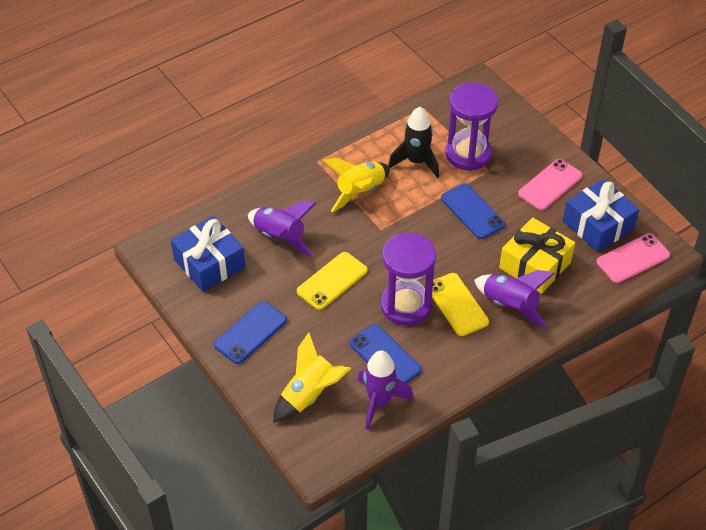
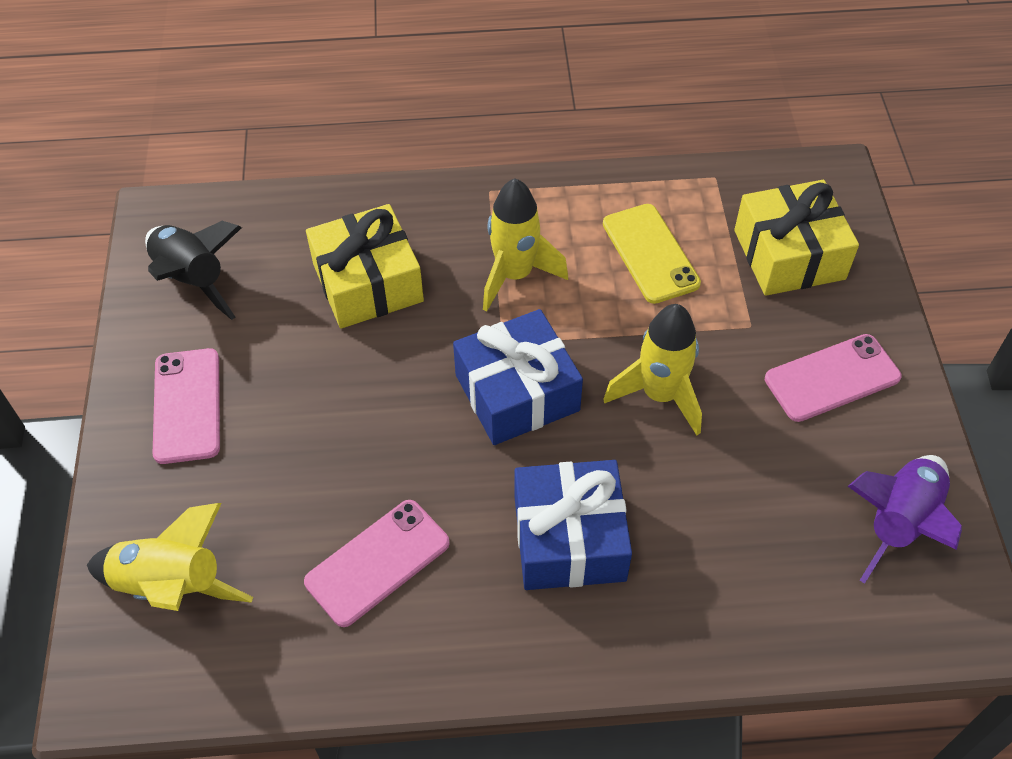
blue phone: 3 -> 0
pink phone: 2 -> 3
purple hourglass: 2 -> 0
purple rocket: 3 -> 1
yellow gift: 1 -> 2
yellow phone: 2 -> 1
yellow rocket: 2 -> 3

